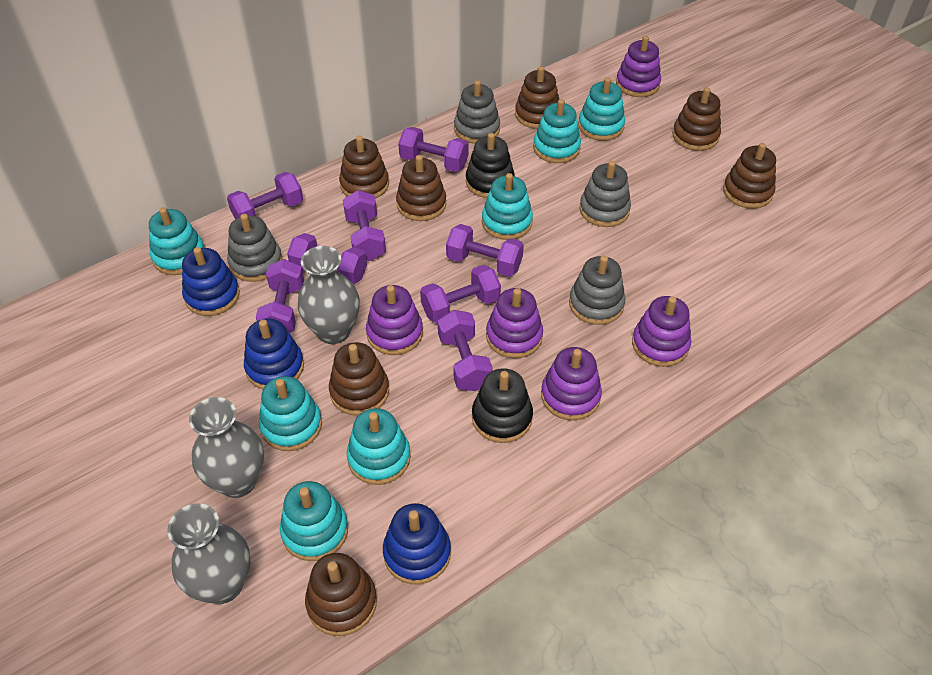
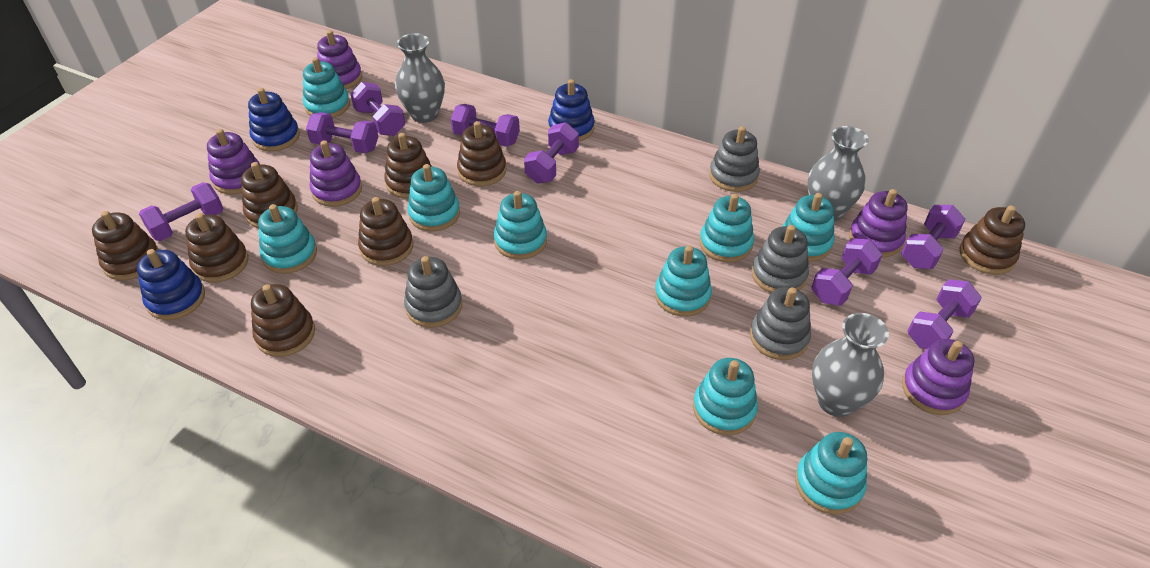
black stacking toy: 2 -> 0
brown stacking toy: 7 -> 8
turquoise stacking toy: 7 -> 9

